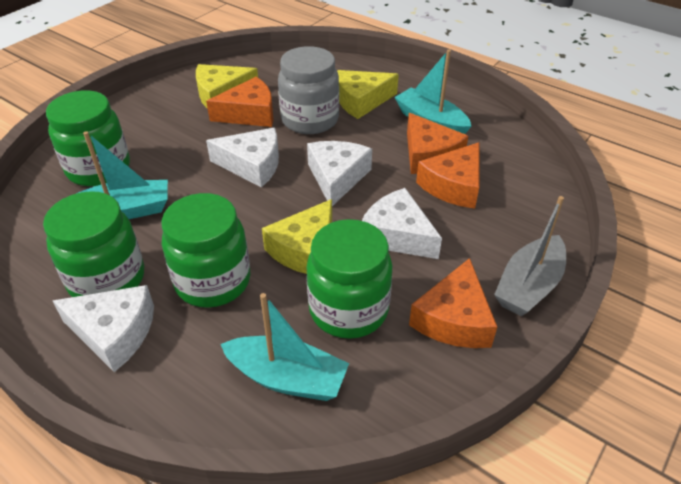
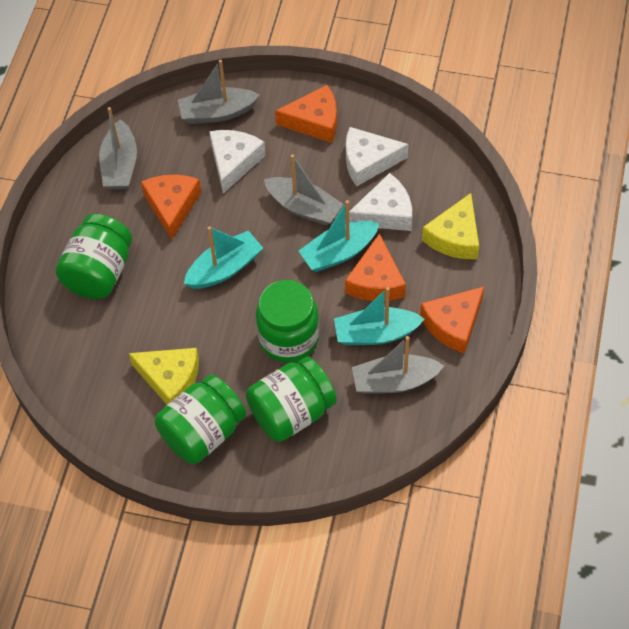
grey boat: 1 -> 4
grey jar: 1 -> 0
white cheese: 4 -> 3
yellow cheese: 3 -> 2

